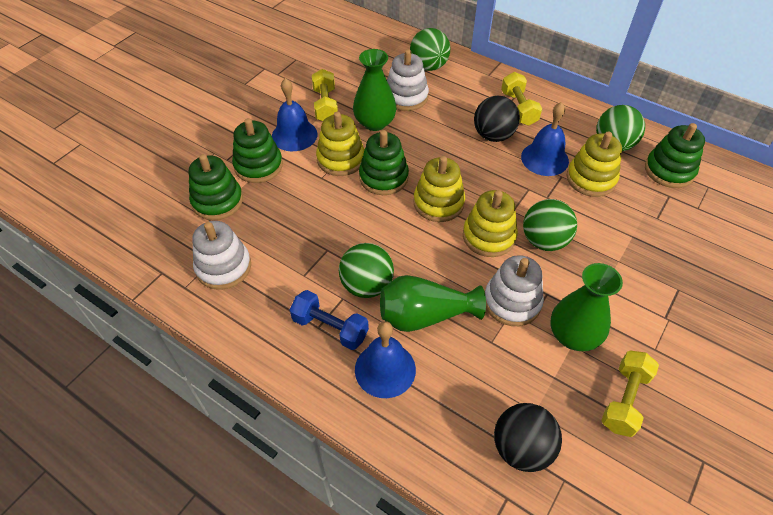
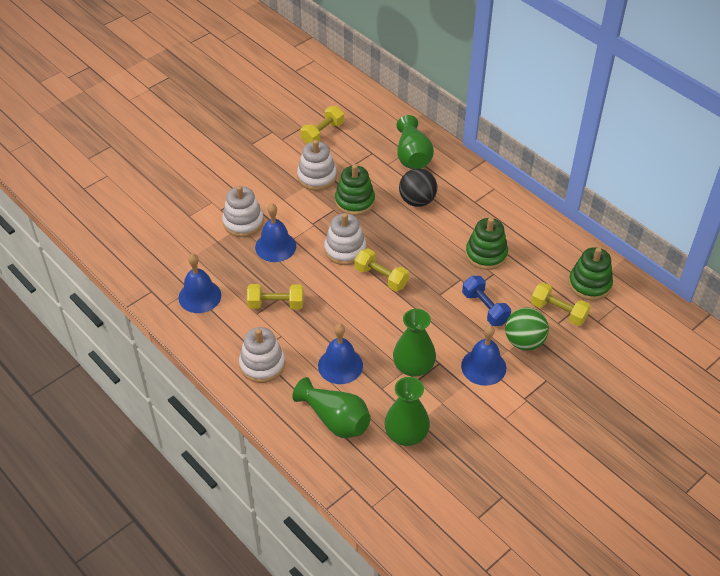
black ball: 2 -> 1
blue bell: 3 -> 4
green ball: 4 -> 1
green stacking toy: 4 -> 3
green vase: 3 -> 4
white stacking toy: 3 -> 4
yellow dumbbell: 3 -> 4
yellow stacking toy: 4 -> 0

